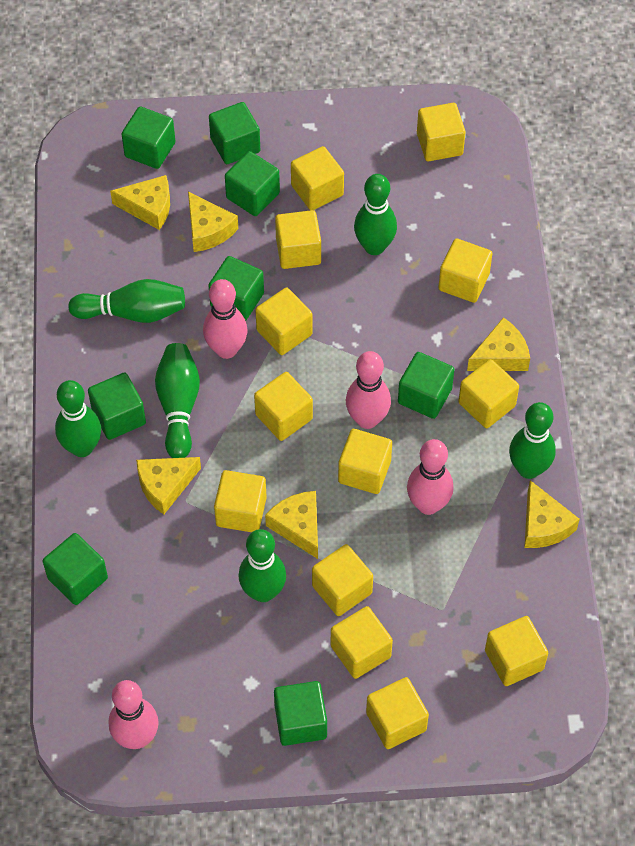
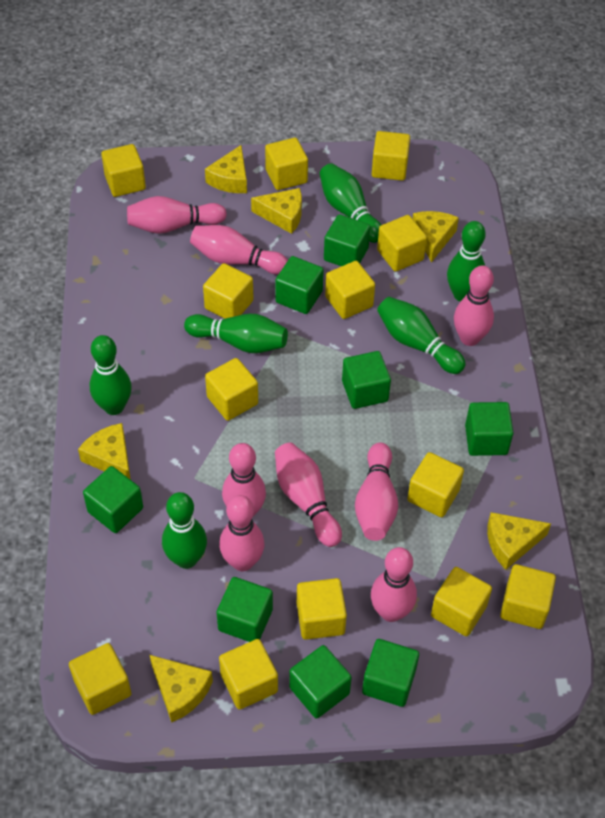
pink bowling pin: 4 -> 8

